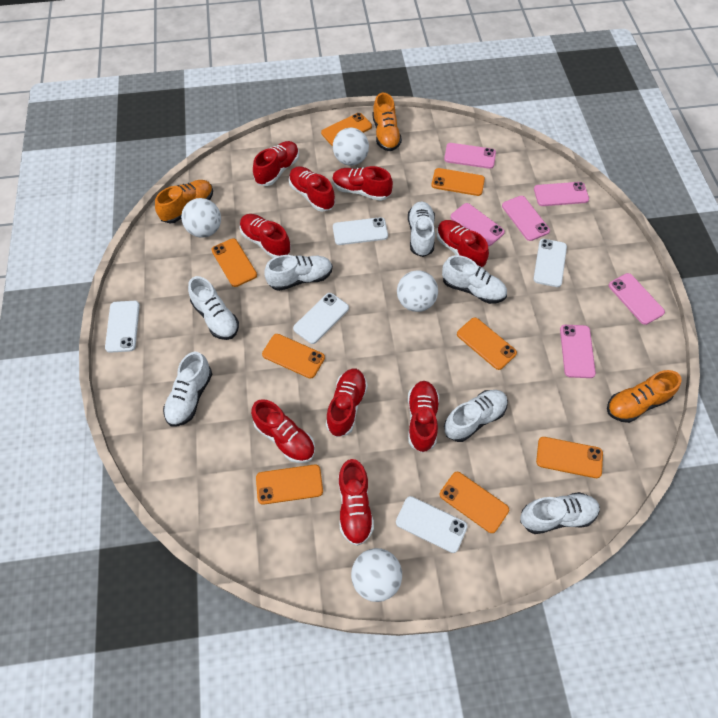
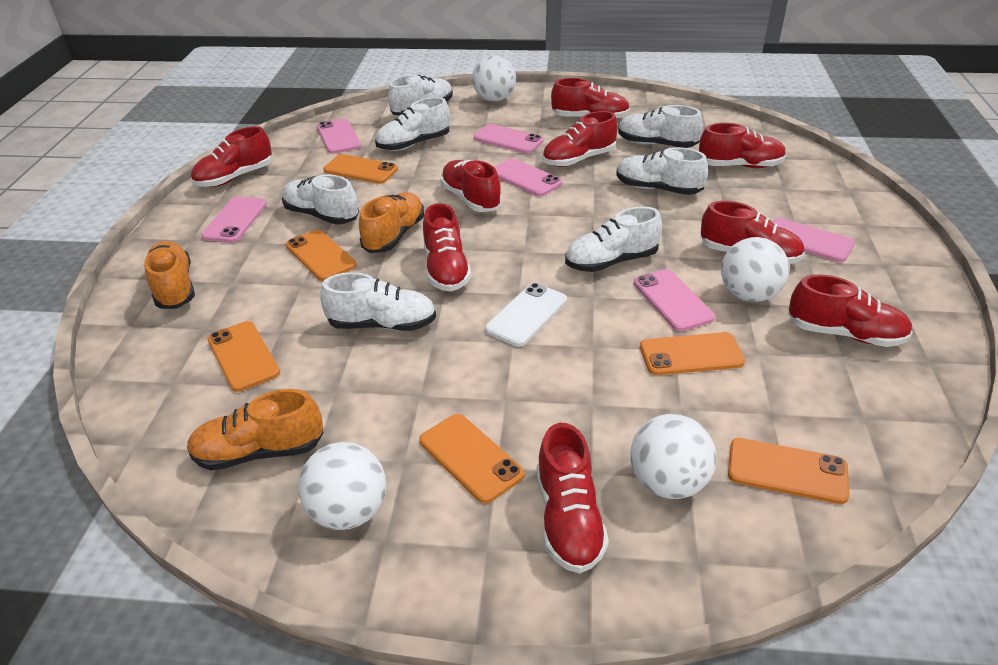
orange phone: 8 -> 6
white phone: 5 -> 1

